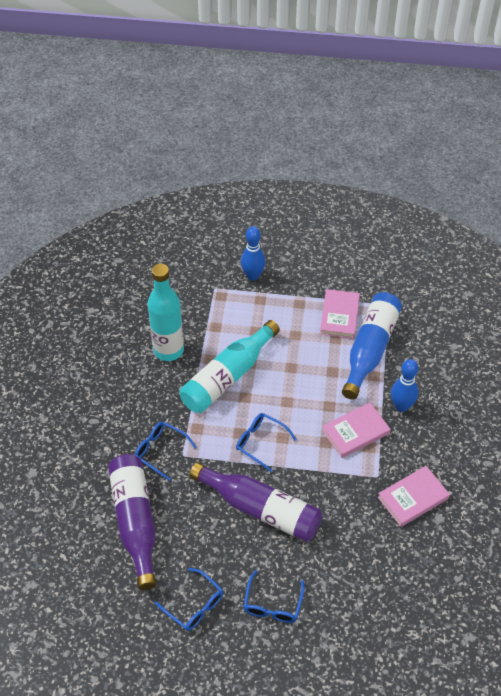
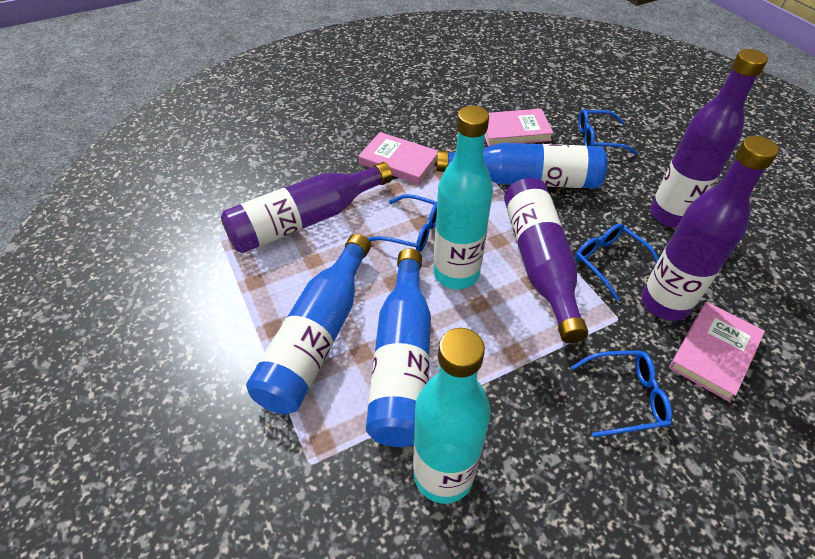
blue bottle: 1 -> 3
blue bowling pin: 2 -> 0
purple bottle: 2 -> 4

